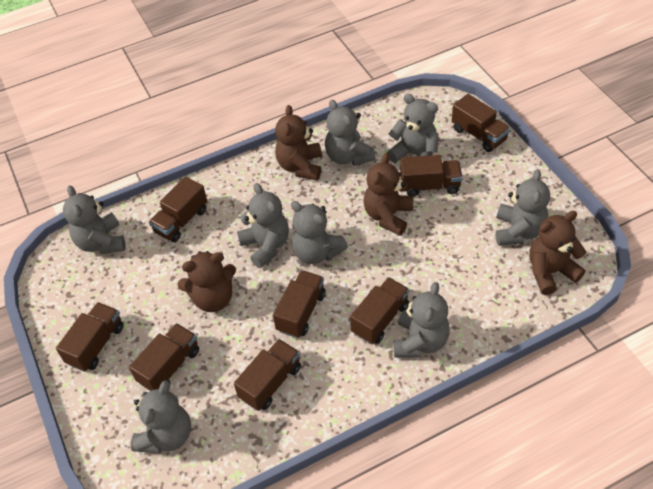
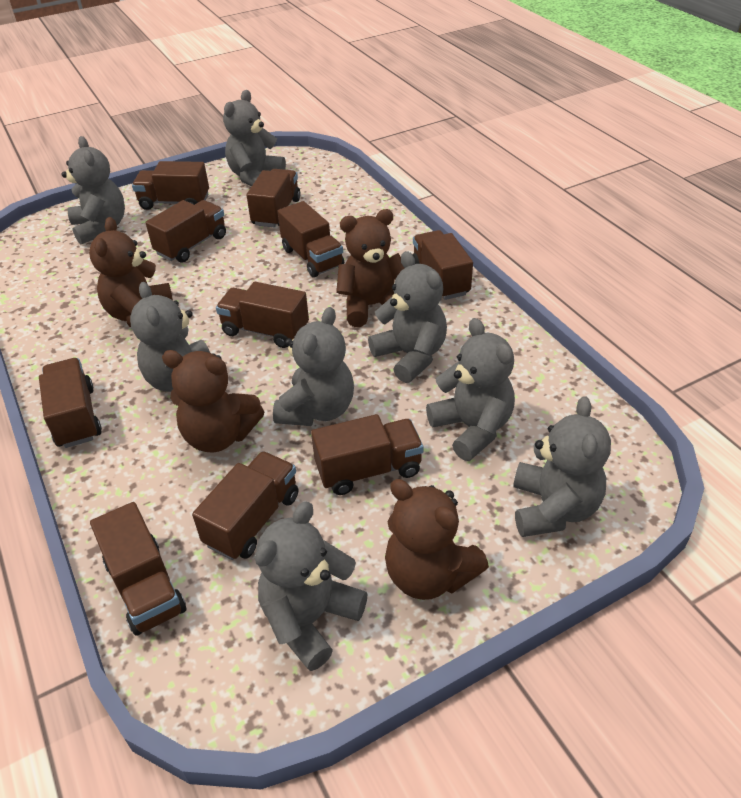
brown truck: 8 -> 10

